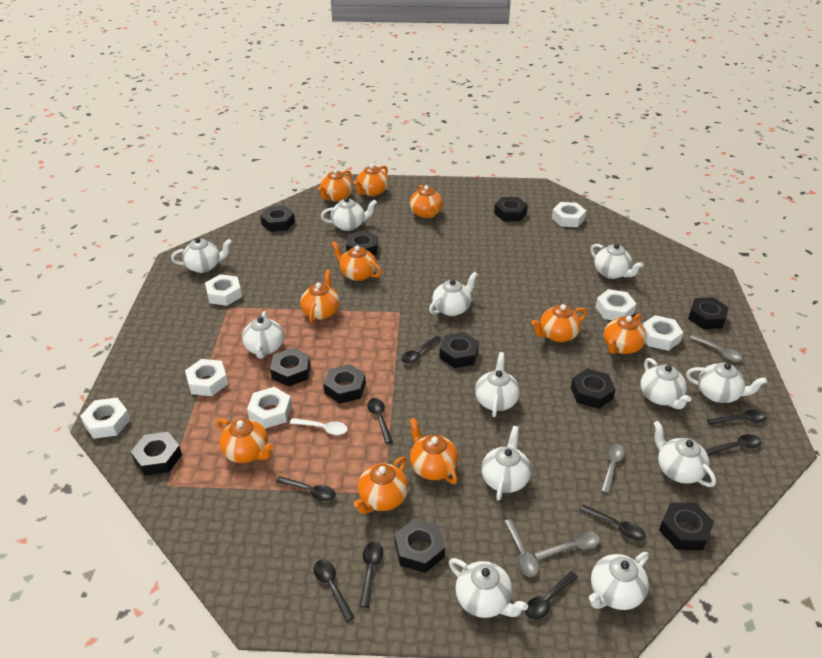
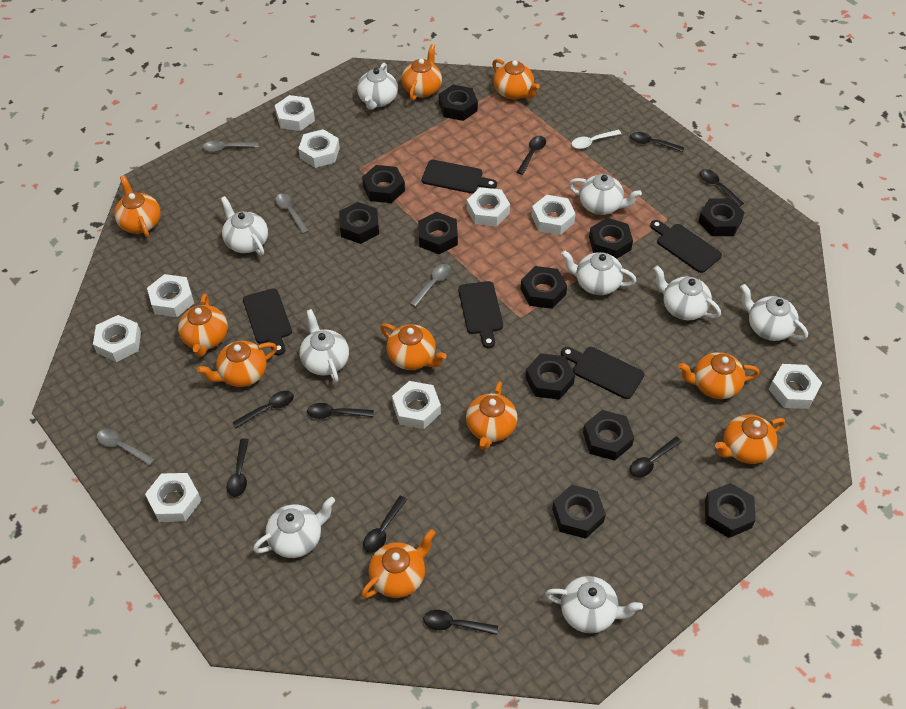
black cutting board: 0 -> 5
white nut: 7 -> 9
white teapot: 12 -> 9

